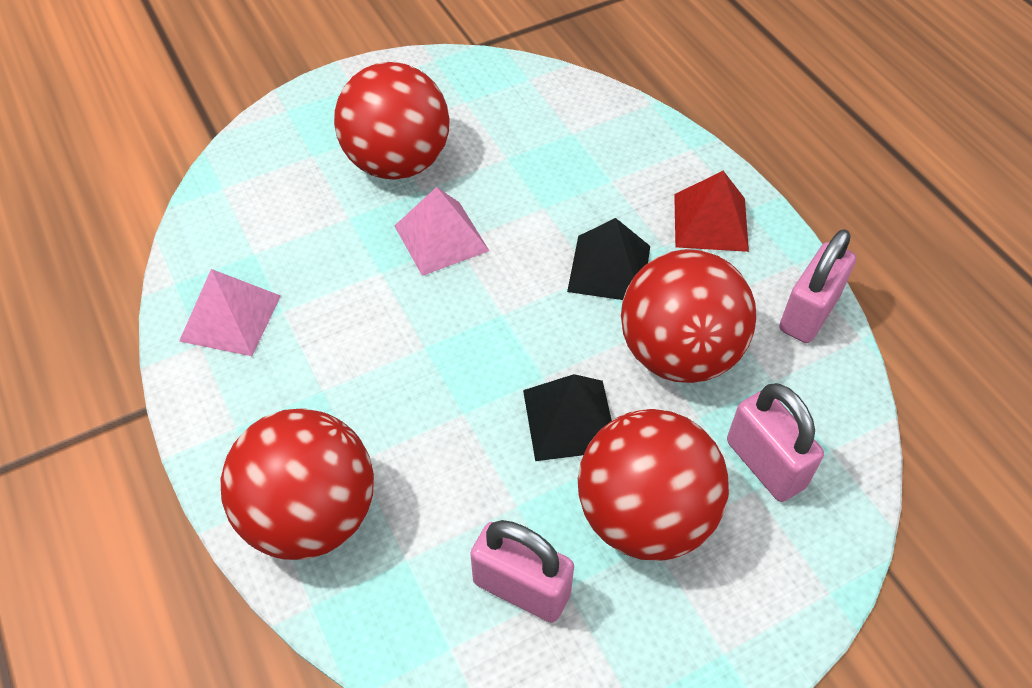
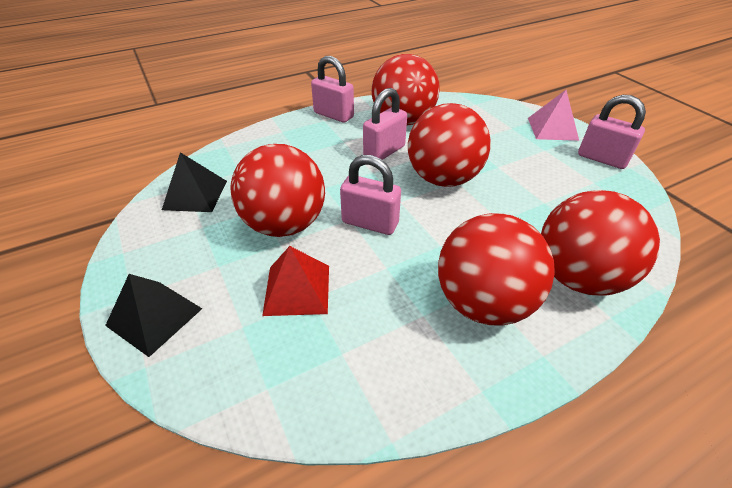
pink padlock: 3 -> 4
pink pyramid: 2 -> 1
red ball: 4 -> 5

